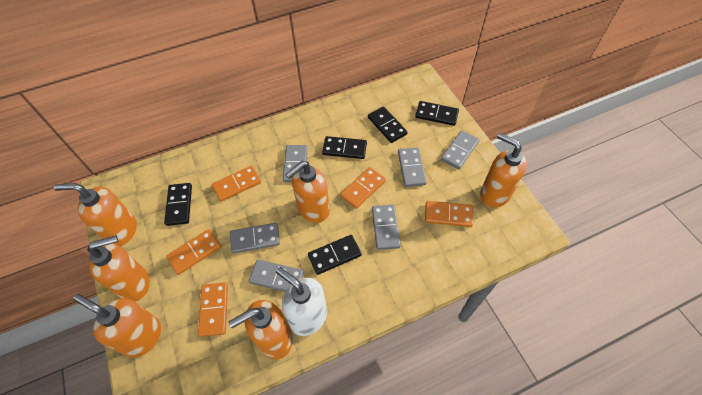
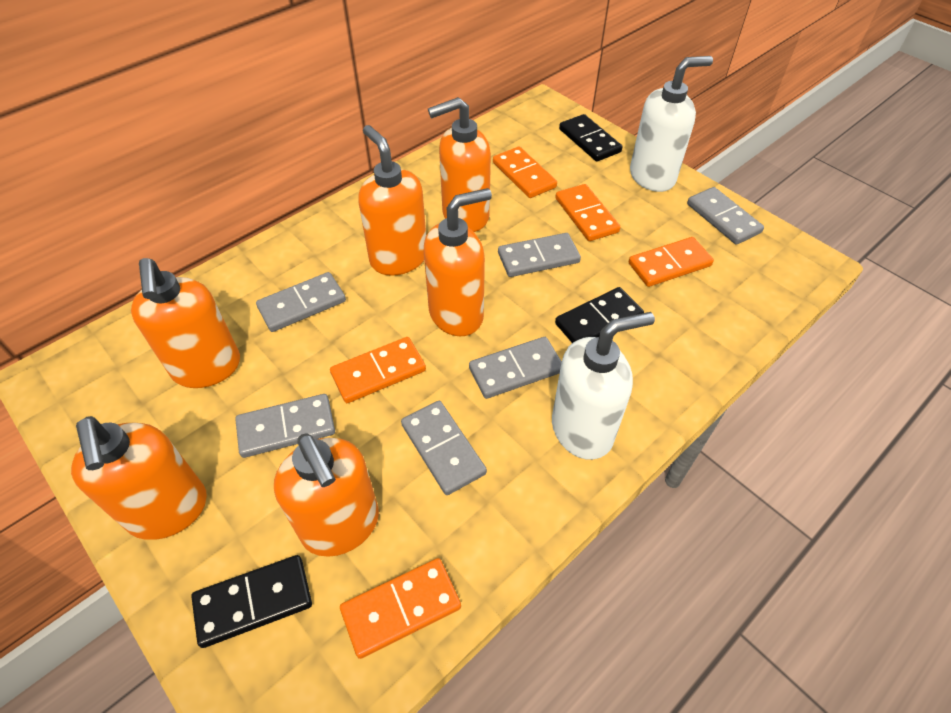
black domino: 5 -> 3
white soap dispenser: 1 -> 2

